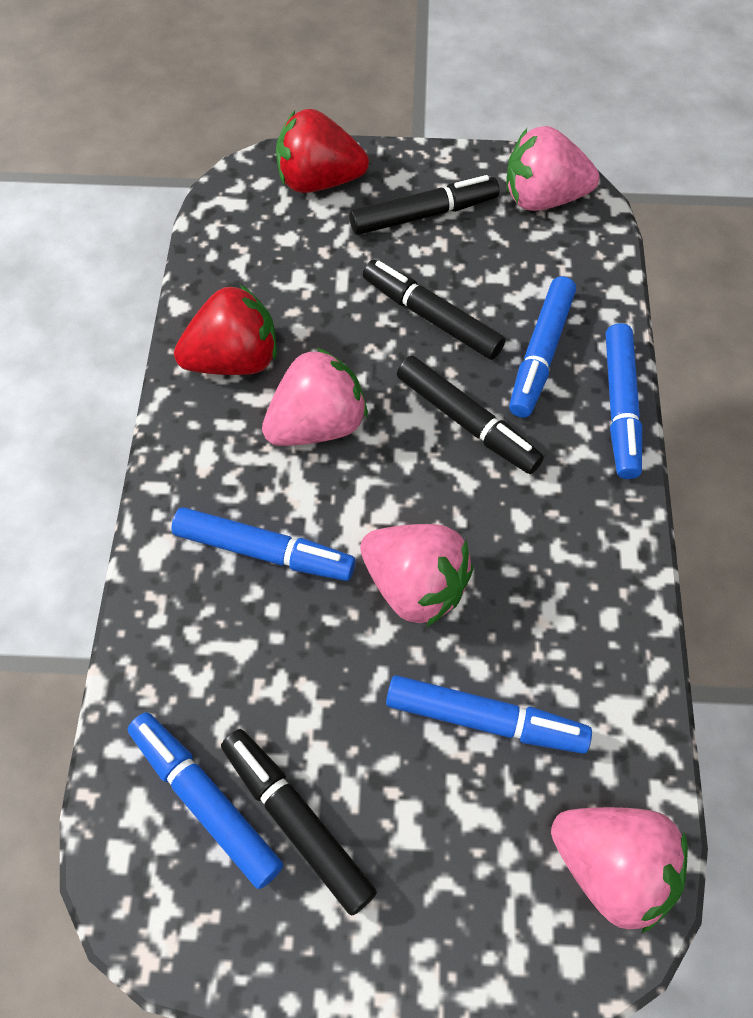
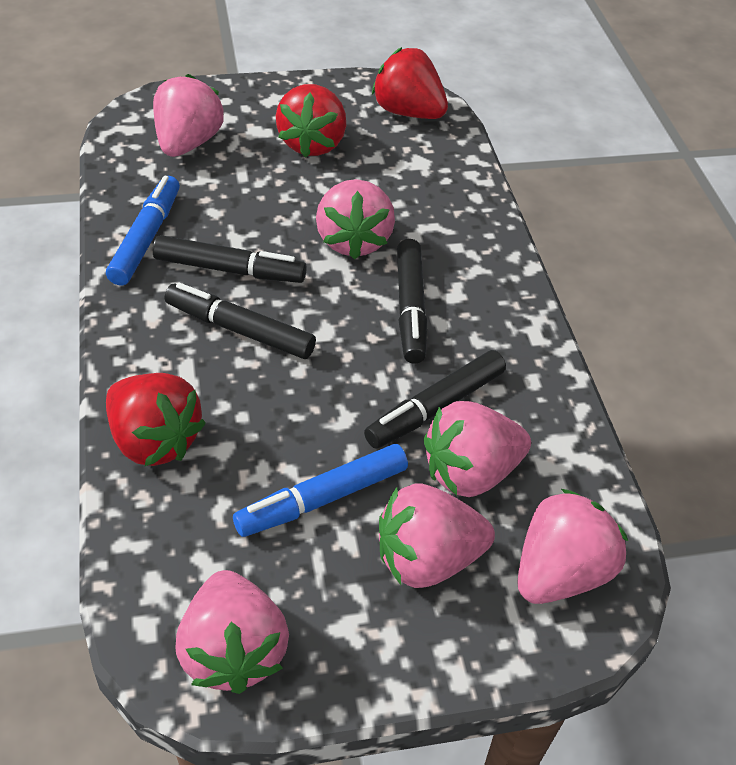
blue marker: 5 -> 2
pink strawberry: 4 -> 6
red strawberry: 2 -> 3

